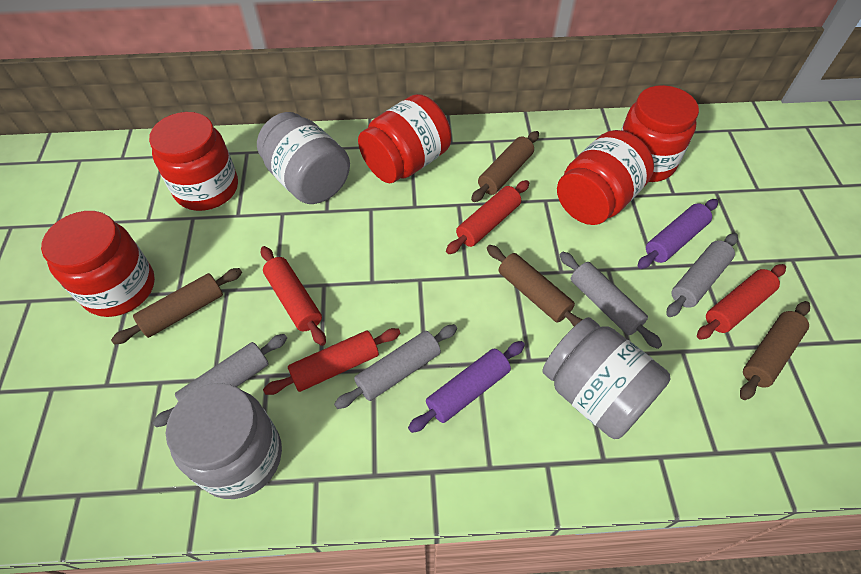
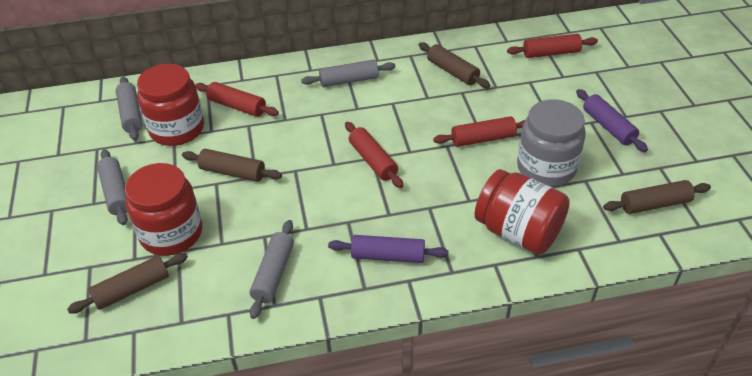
grey jar: 3 -> 1
red jar: 5 -> 3

